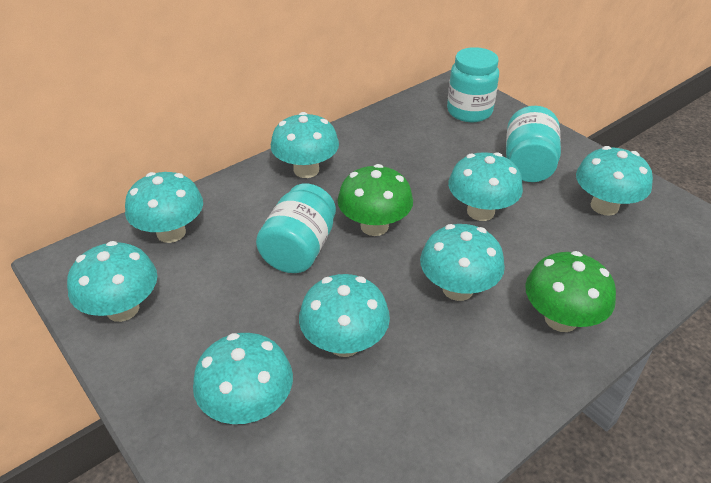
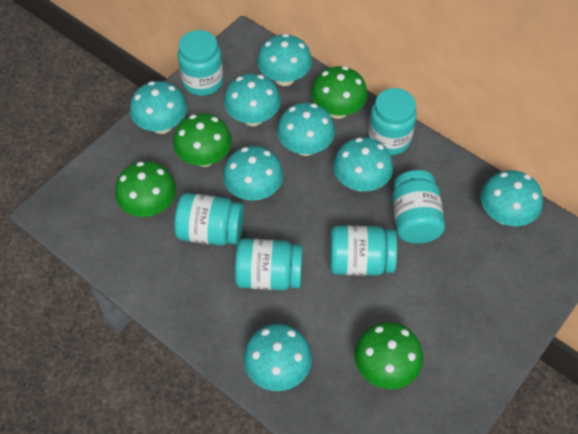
green mushroom: 2 -> 4
turquoise jar: 3 -> 6

